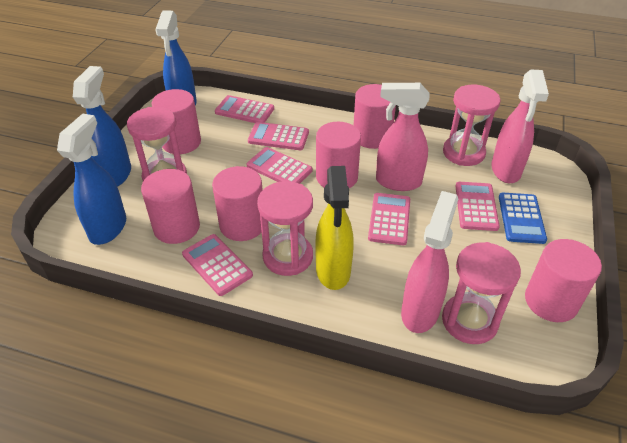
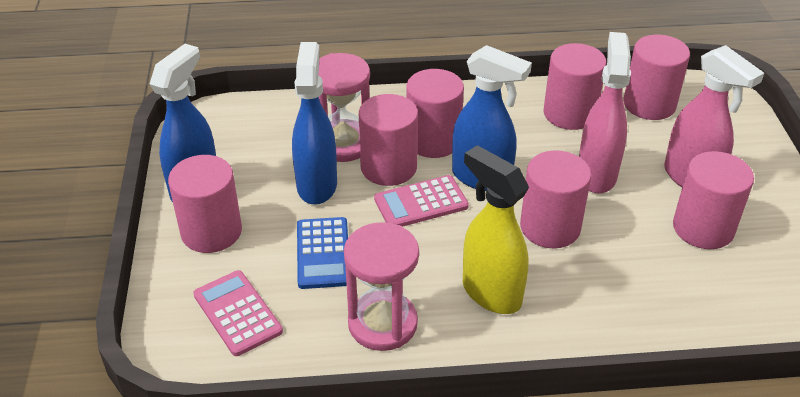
pink calculator: 6 -> 2
pink cylinder: 6 -> 7
pink hourglass: 4 -> 2
pink spray bottle: 3 -> 2

